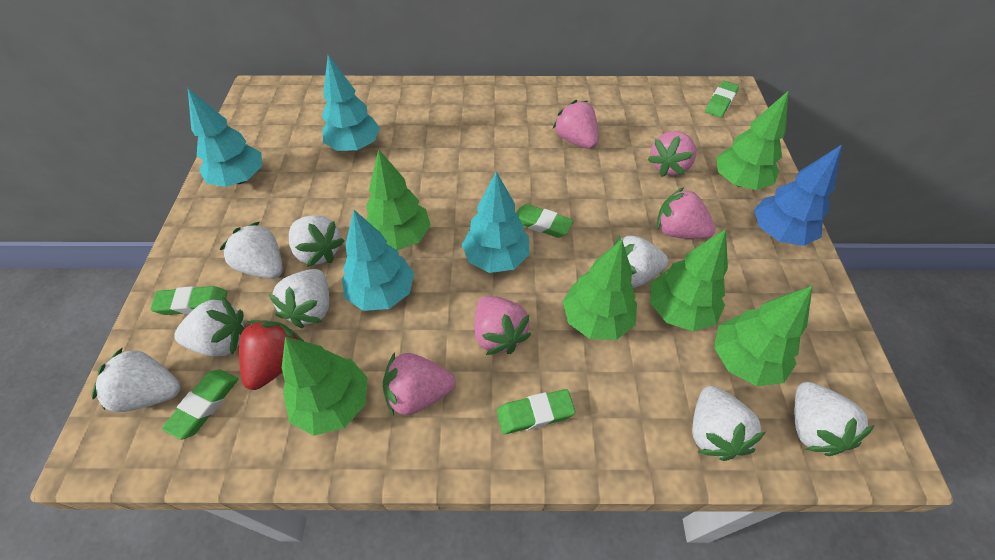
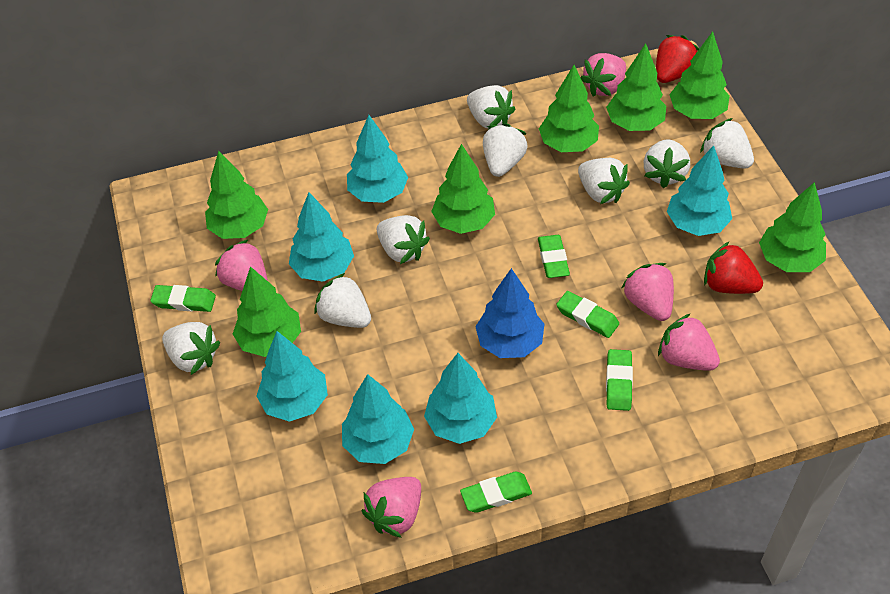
green tree: 6 -> 7
red strawberry: 1 -> 2
turquoise tree: 4 -> 6

